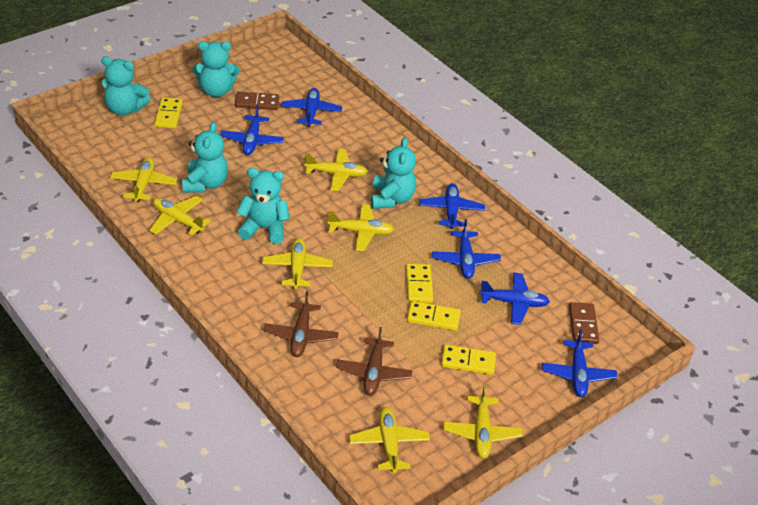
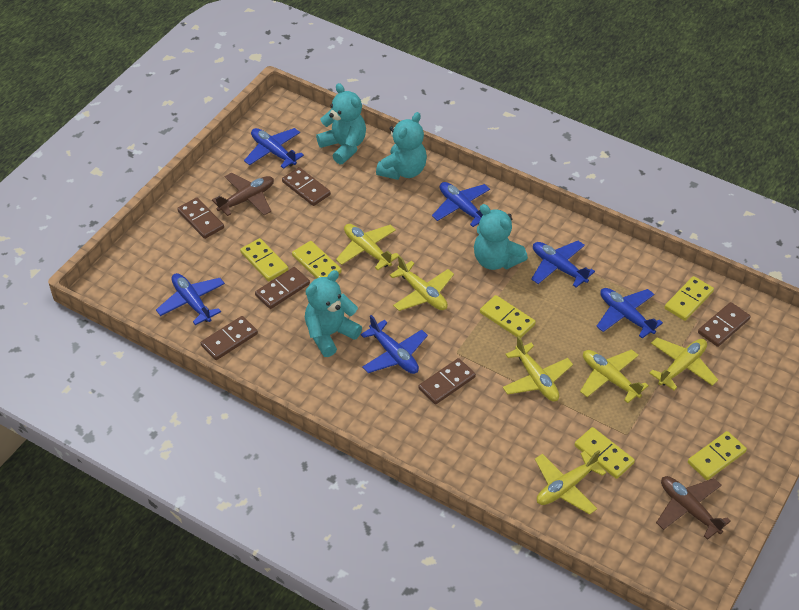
brown domino: 2 -> 6
turquoise teddy bear: 5 -> 4
yellow domino: 4 -> 6
yellow plane: 7 -> 6

